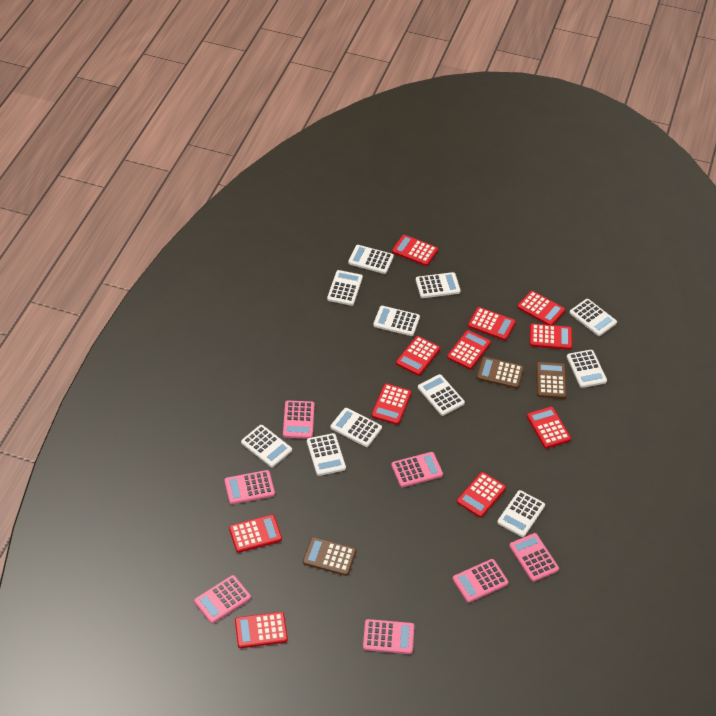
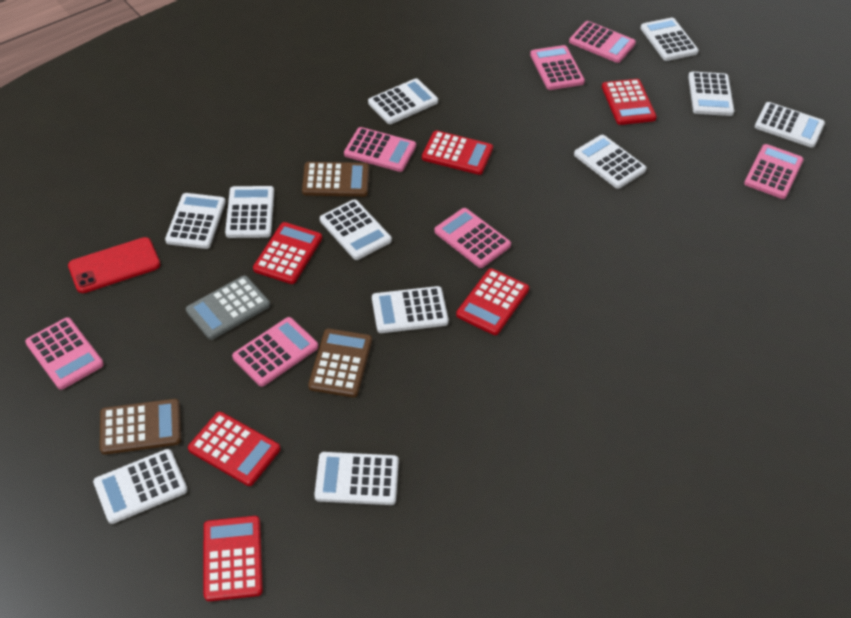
grey calculator: 0 -> 1
red calculator: 11 -> 6
red phone: 0 -> 1

